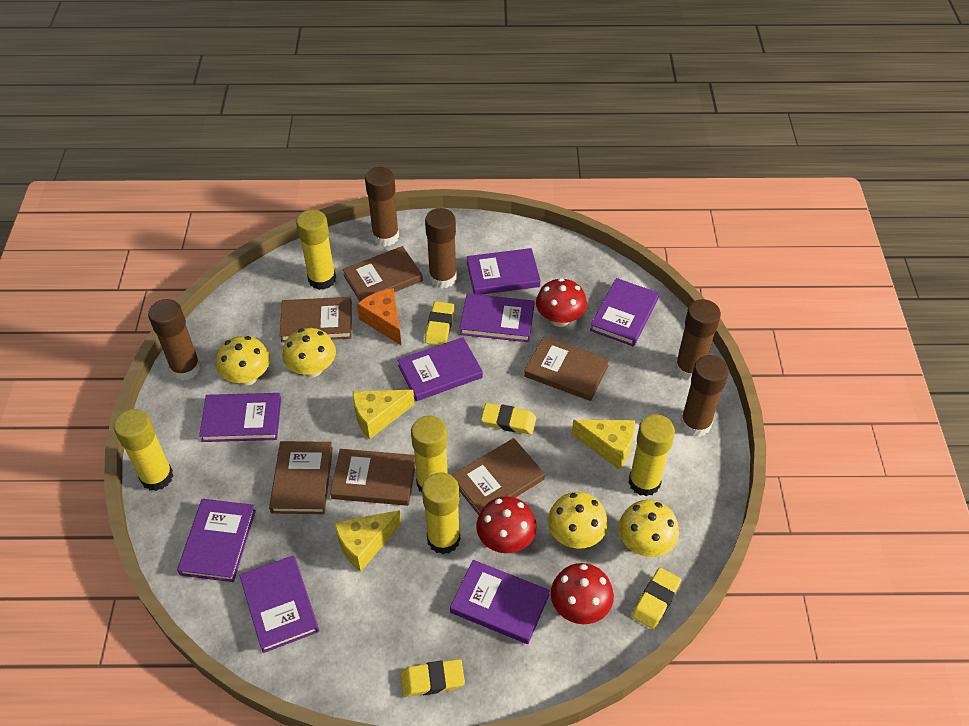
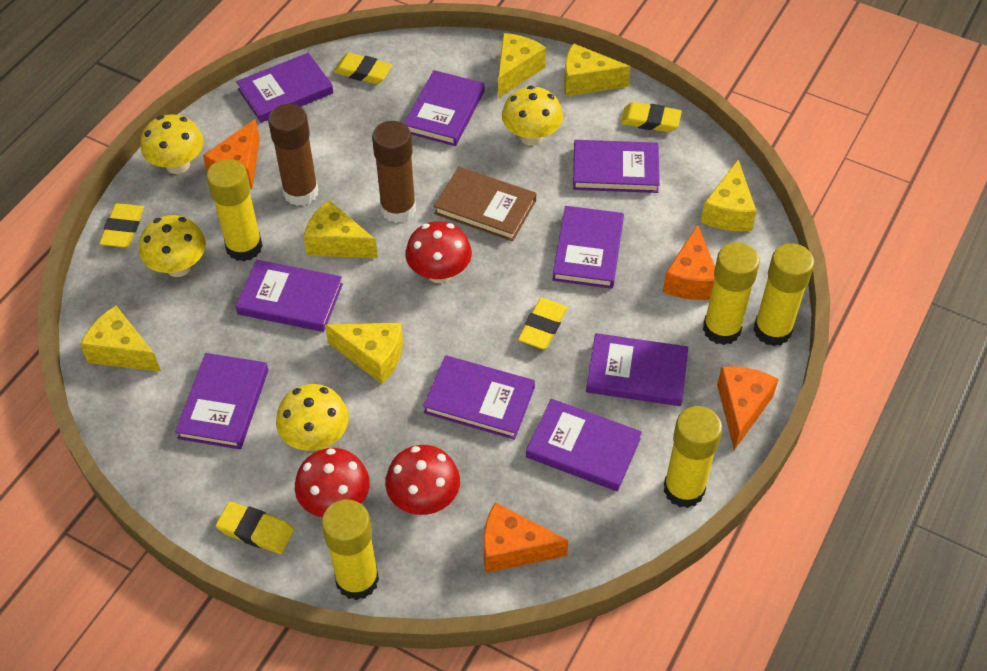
brown book: 6 -> 1
brown glue stick: 5 -> 2
orange cheese: 1 -> 4
purple book: 8 -> 9
yellow cheese: 3 -> 6
yellow eraser: 4 -> 5

